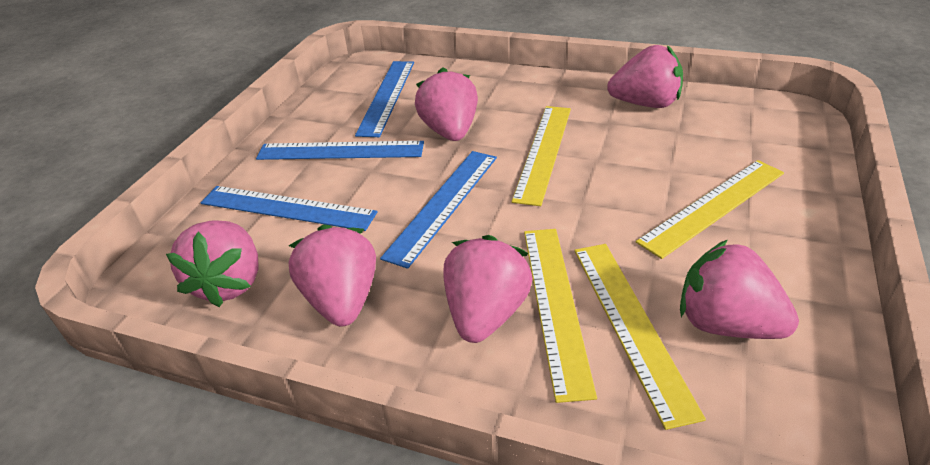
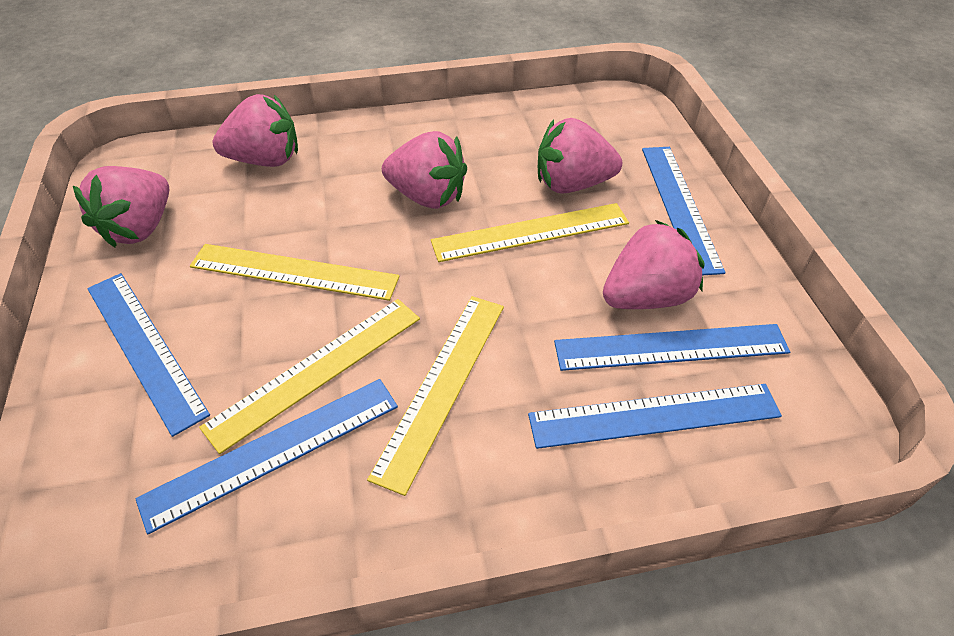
blue ruler: 4 -> 5
pink strawberry: 6 -> 5

